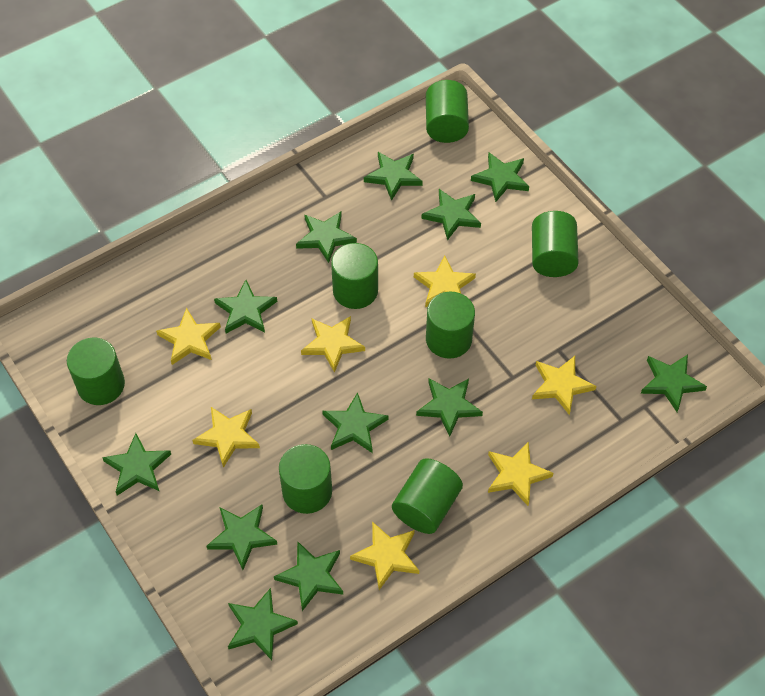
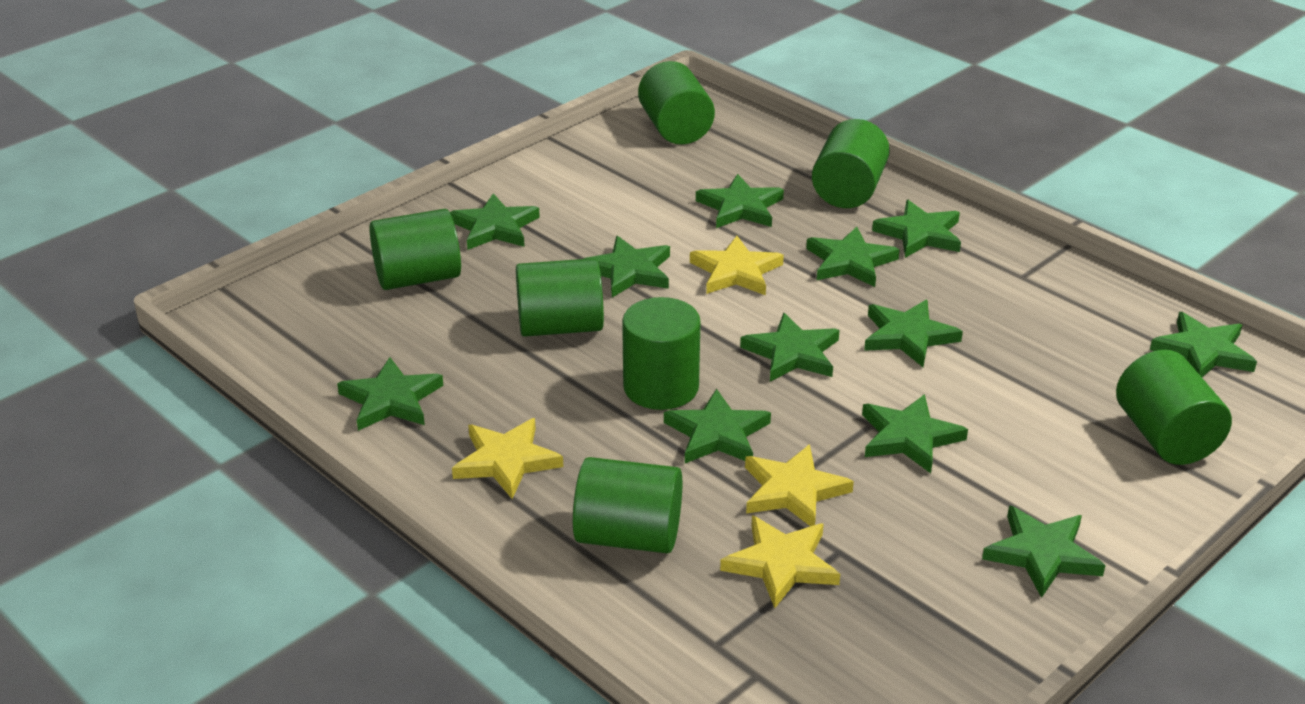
yellow star: 7 -> 4

